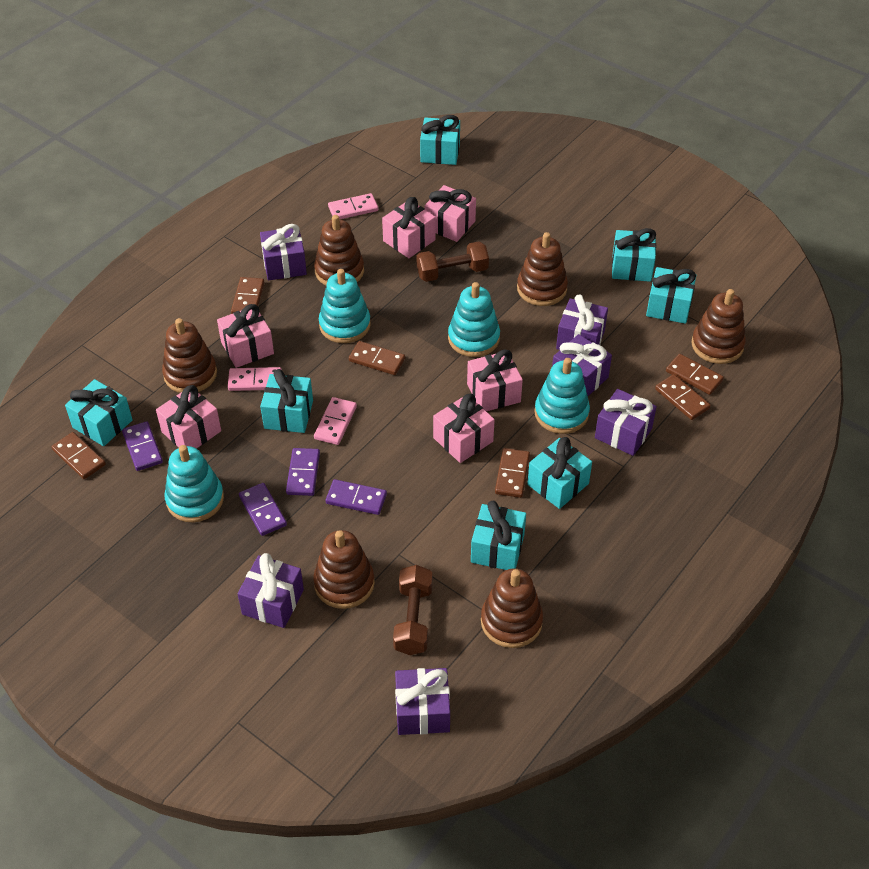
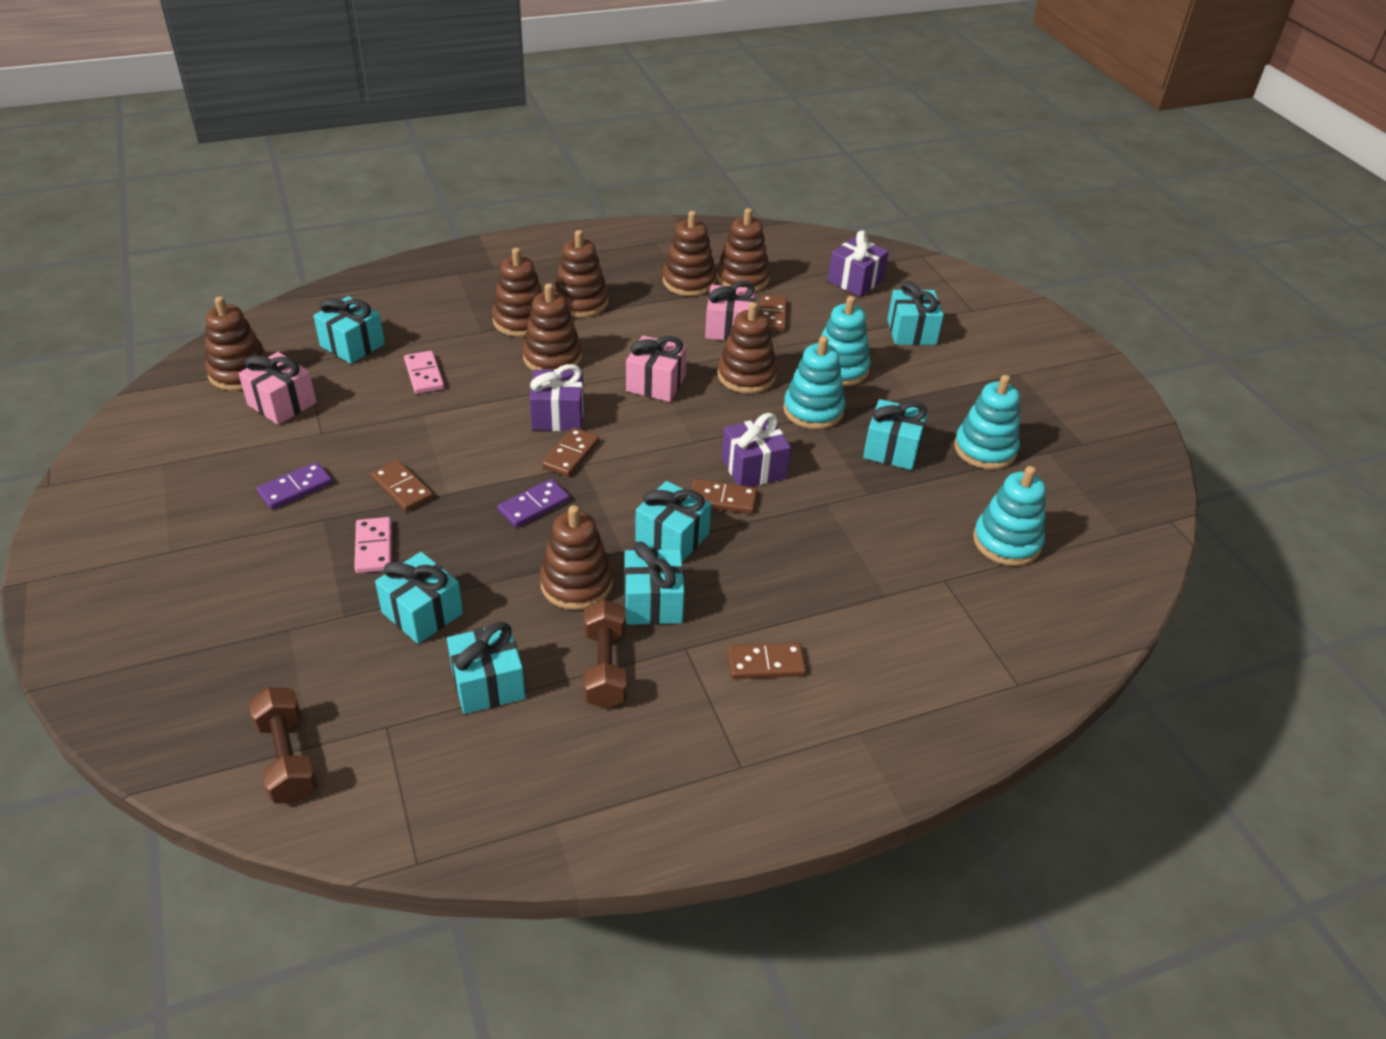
brown domino: 6 -> 5
brown stacking toy: 6 -> 8
pink domino: 3 -> 2
pink gift: 6 -> 3
purple domino: 4 -> 2
purple gift: 6 -> 3

